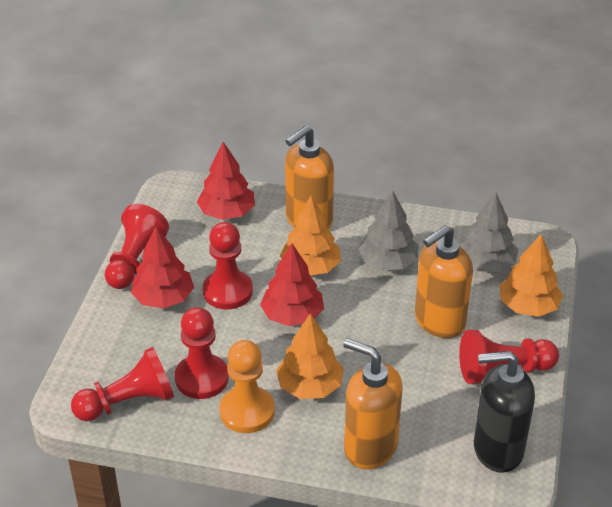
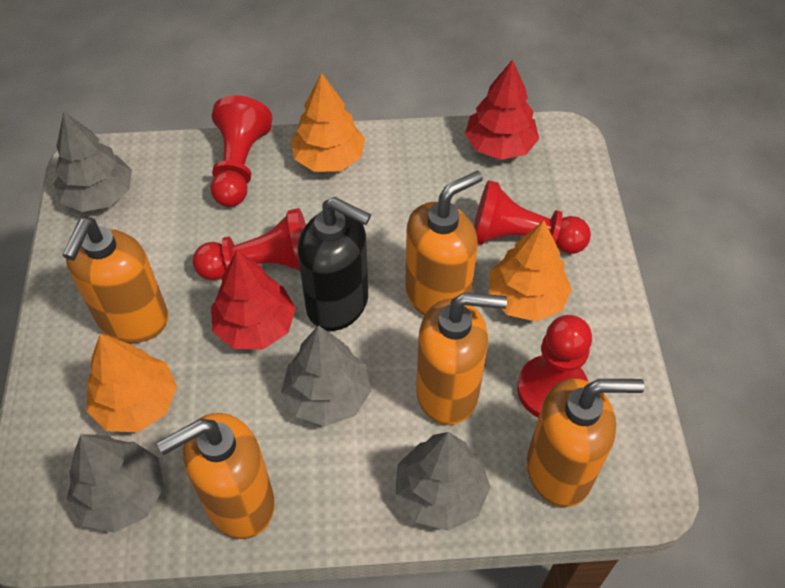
grey tree: 2 -> 4
orange pawn: 1 -> 0
orange soap dispenser: 3 -> 5
red pawn: 5 -> 4
red tree: 3 -> 2

